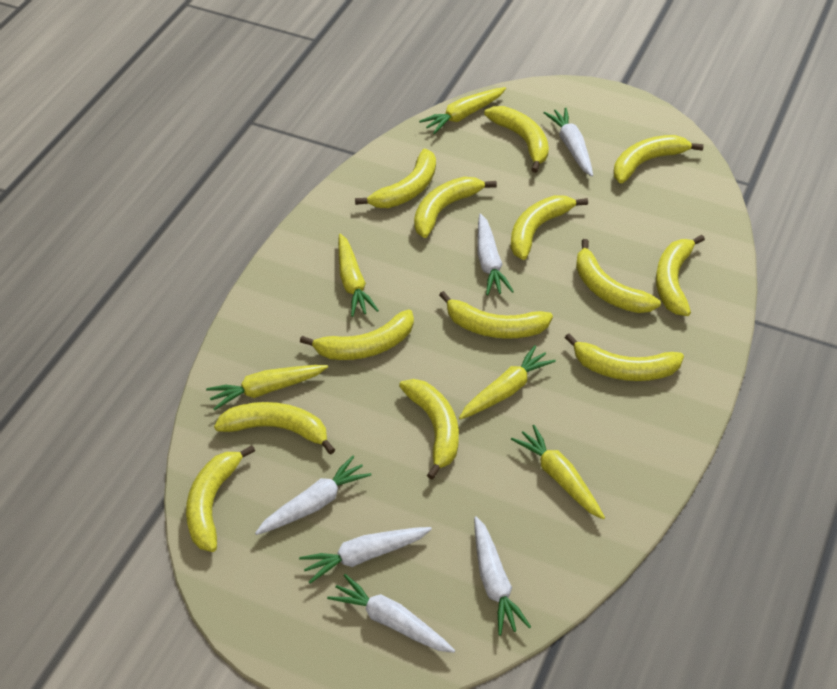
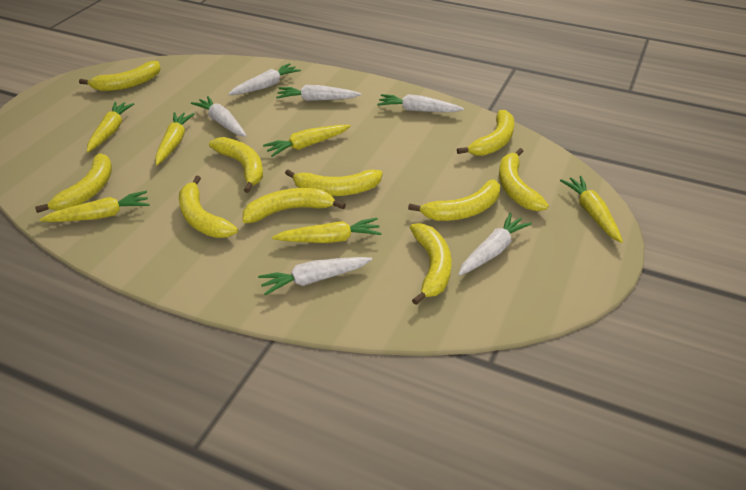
yellow banana: 13 -> 10
yellow carrot: 5 -> 6

